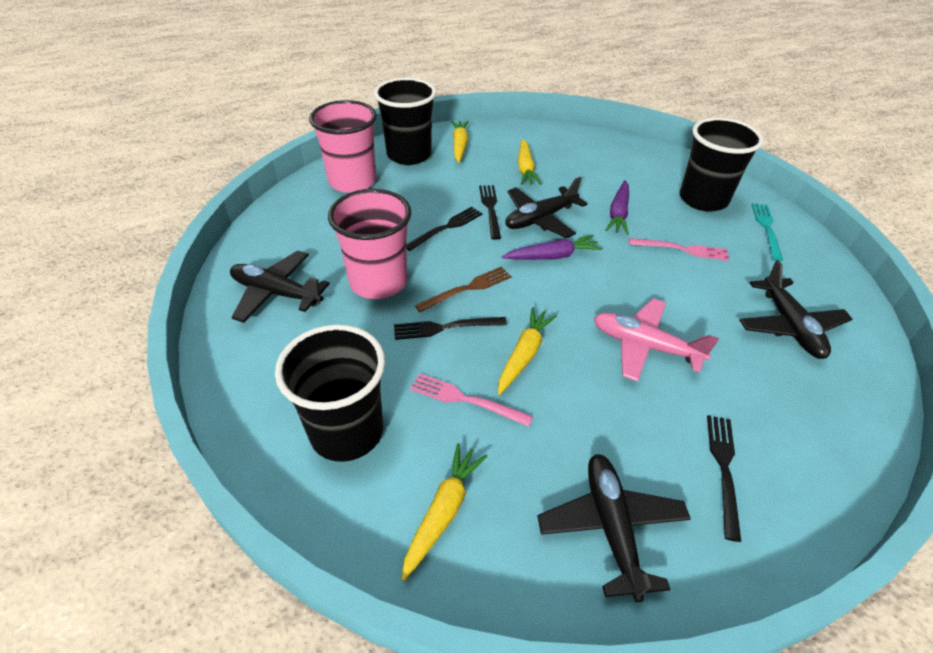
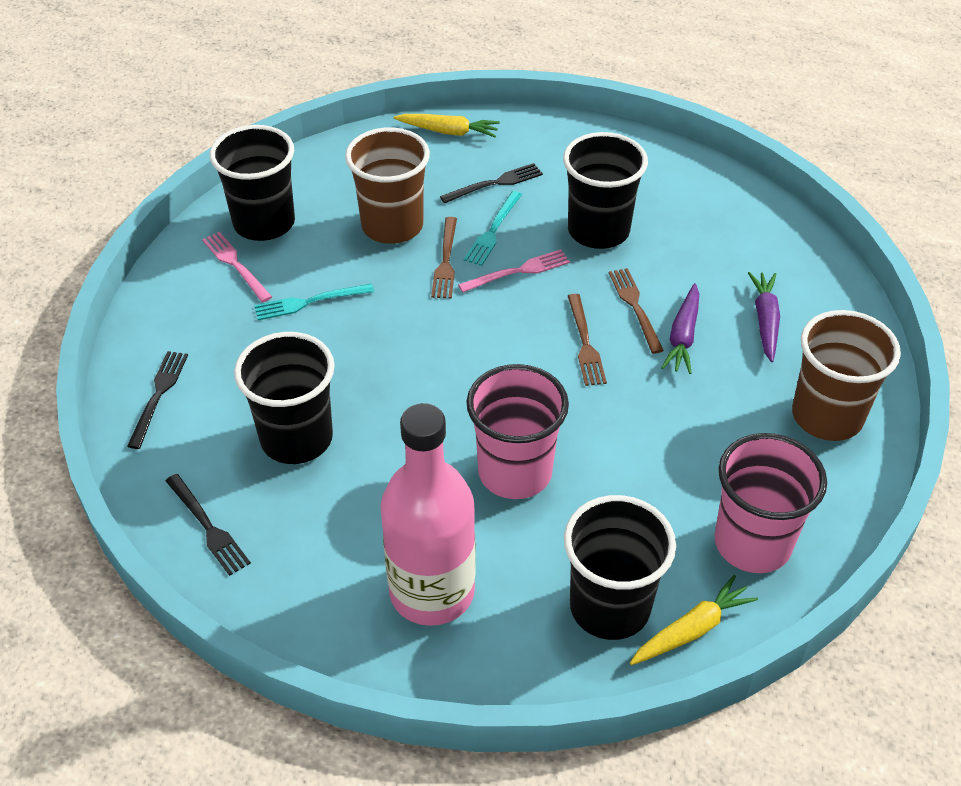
black cup: 3 -> 4
black fork: 4 -> 3
black plane: 4 -> 0
brown cup: 0 -> 2
brown fork: 1 -> 3
pink bottle: 0 -> 1
pink plane: 1 -> 0
turquoise fork: 1 -> 2
yellow carrot: 4 -> 2

